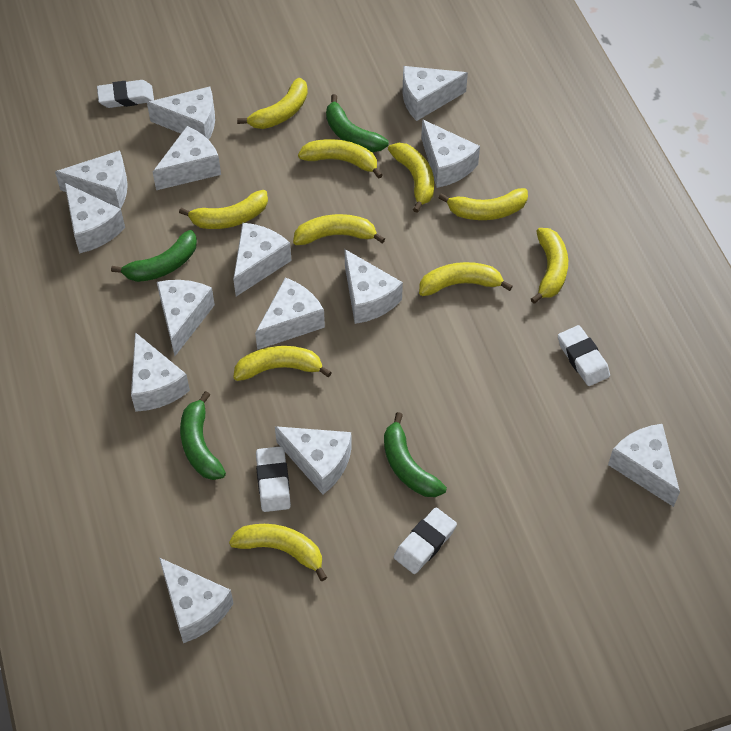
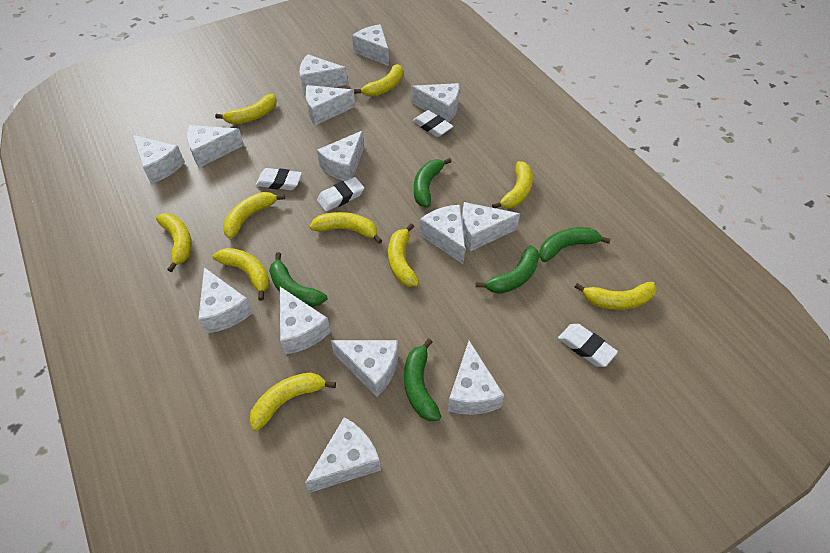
green banana: 4 -> 5

